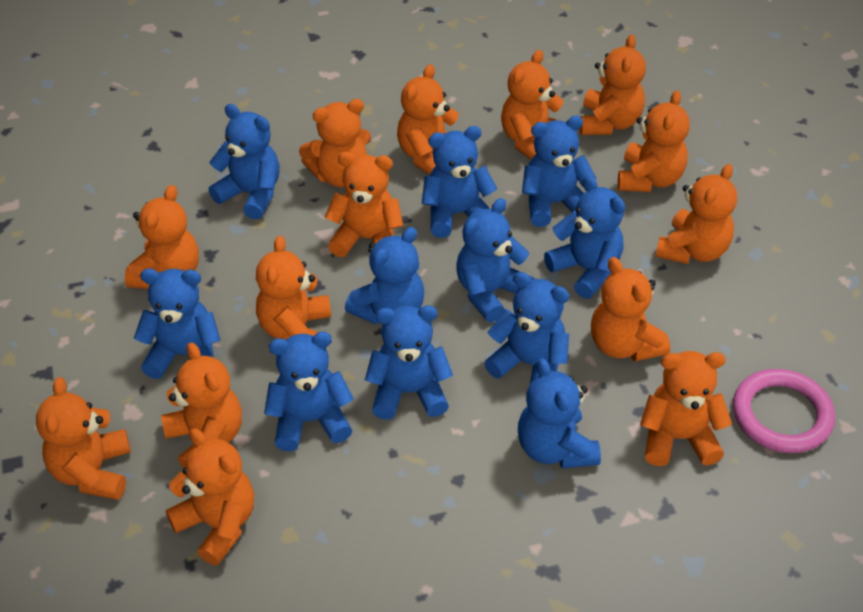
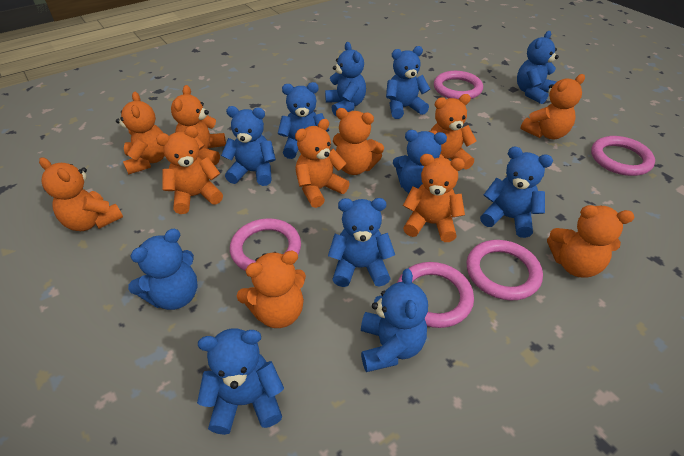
orange teddy bear: 14 -> 11
pink ring: 1 -> 5

